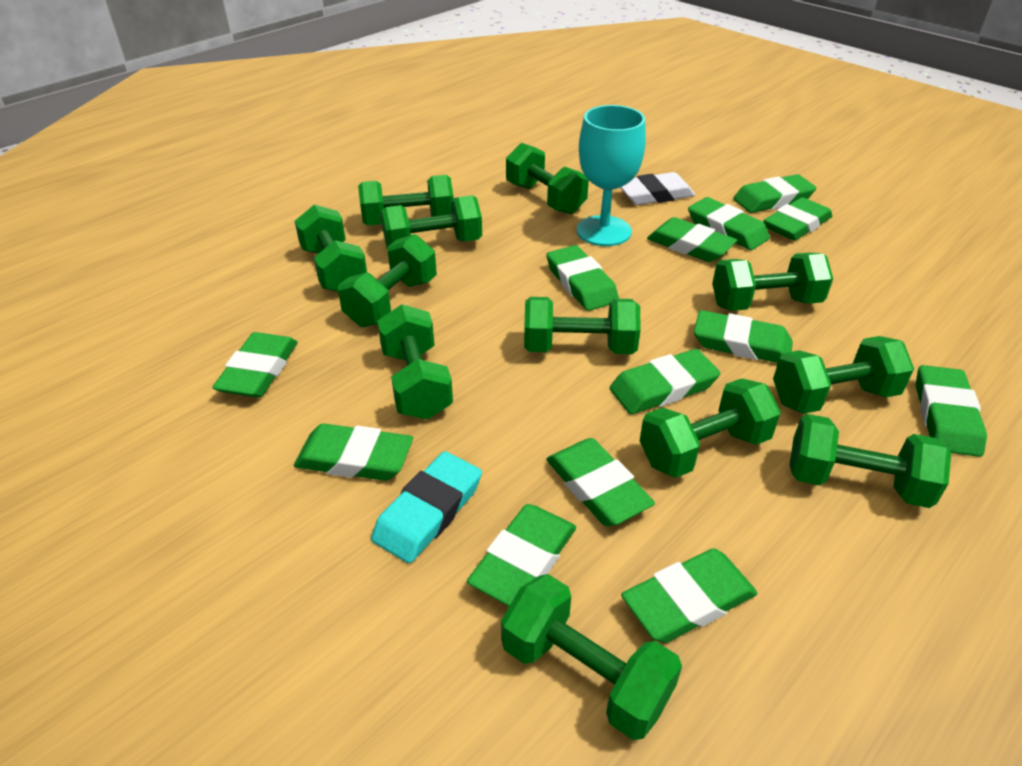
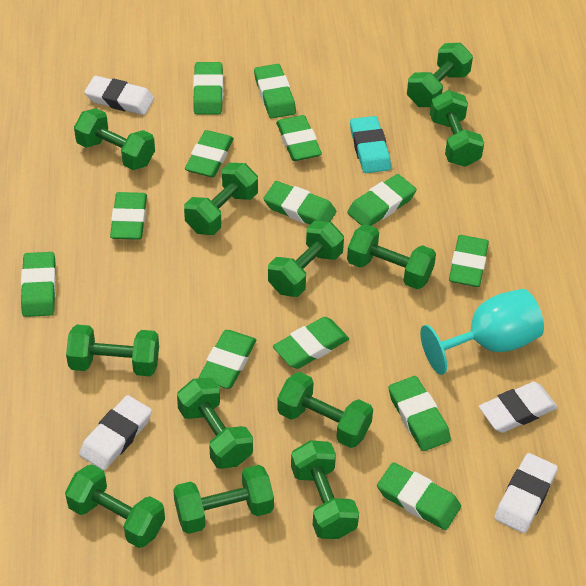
white eraser: 1 -> 4

